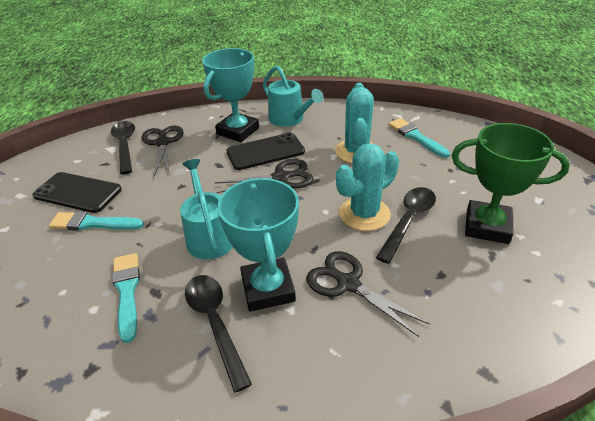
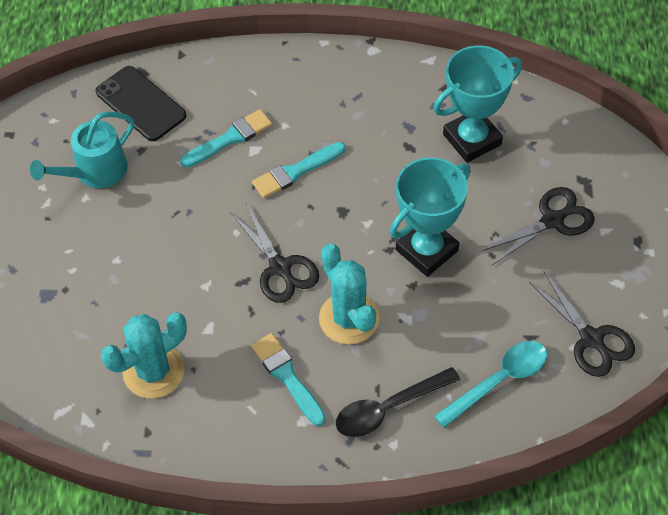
black phone: 2 -> 1
black spoon: 3 -> 1
green trophy: 1 -> 0
turquoise spoon: 0 -> 1
turquoise watering can: 2 -> 1

